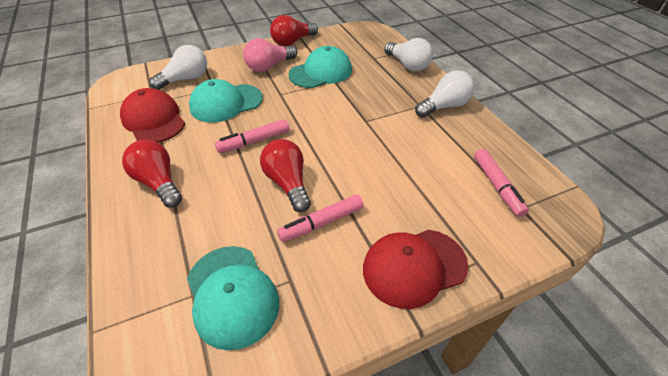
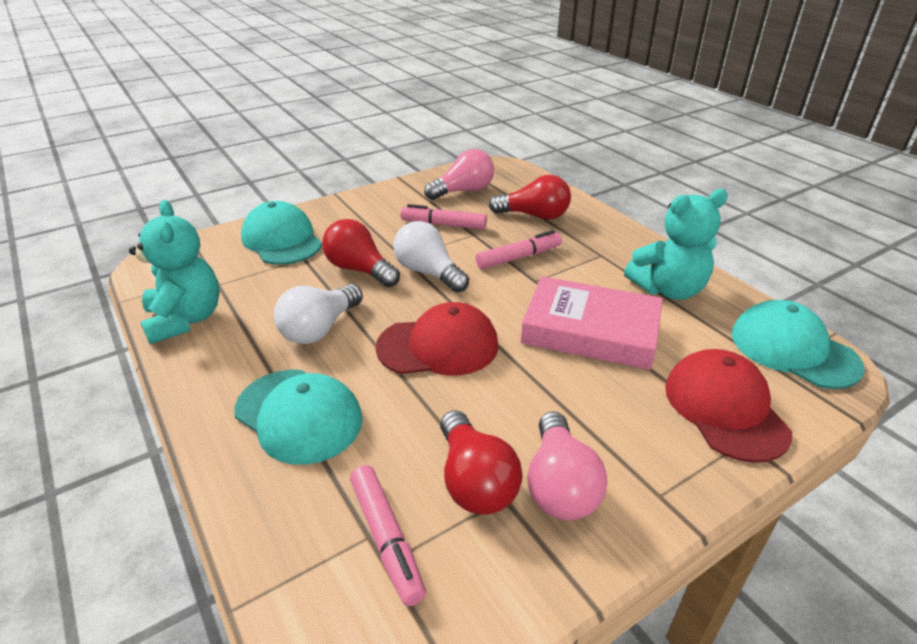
pink book: 0 -> 1
pink light bulb: 1 -> 2
turquoise teddy bear: 0 -> 2
white light bulb: 3 -> 2

